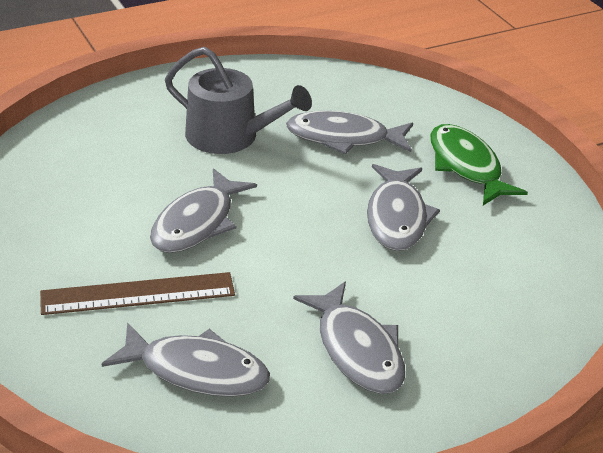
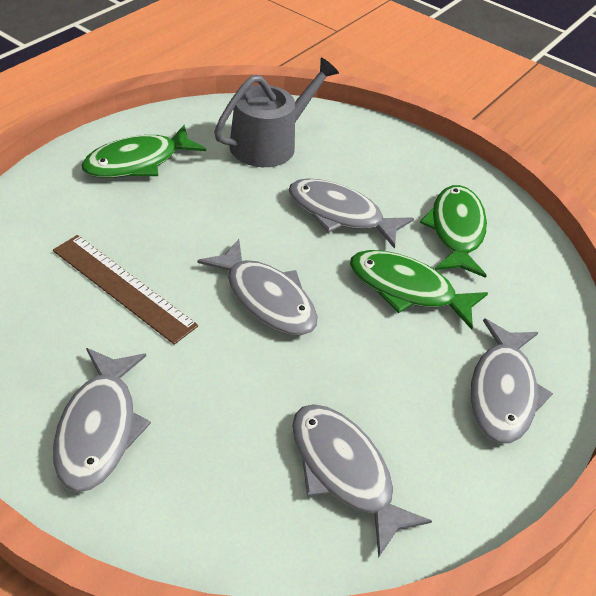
green fish: 1 -> 3

